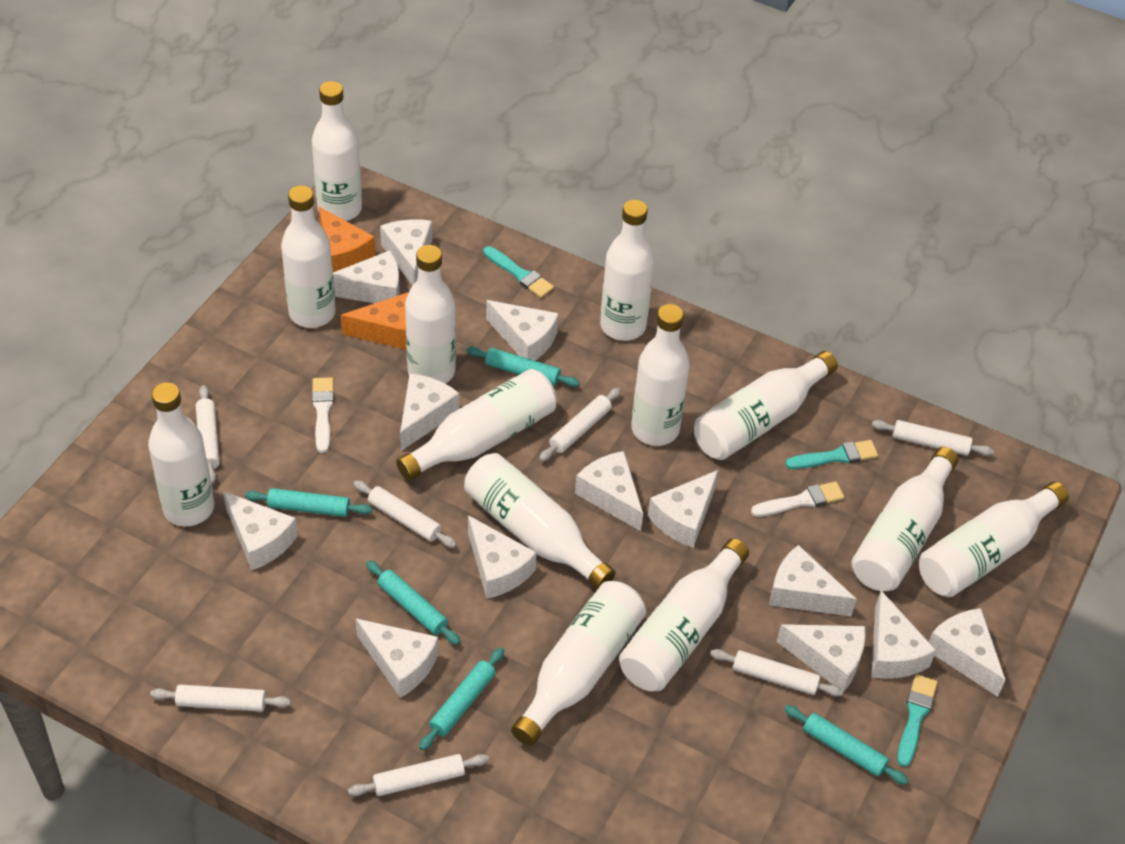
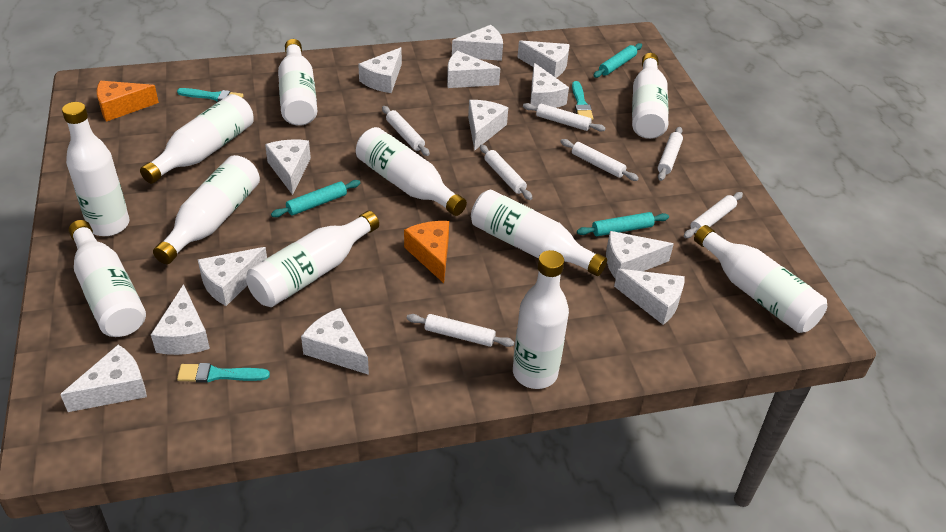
turquoise rolling pin: 5 -> 3
white bottle: 13 -> 11
white brush: 2 -> 0

